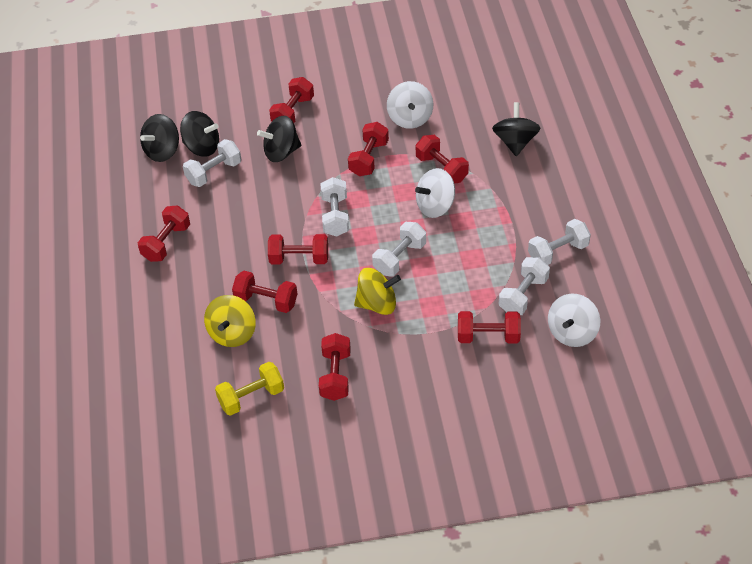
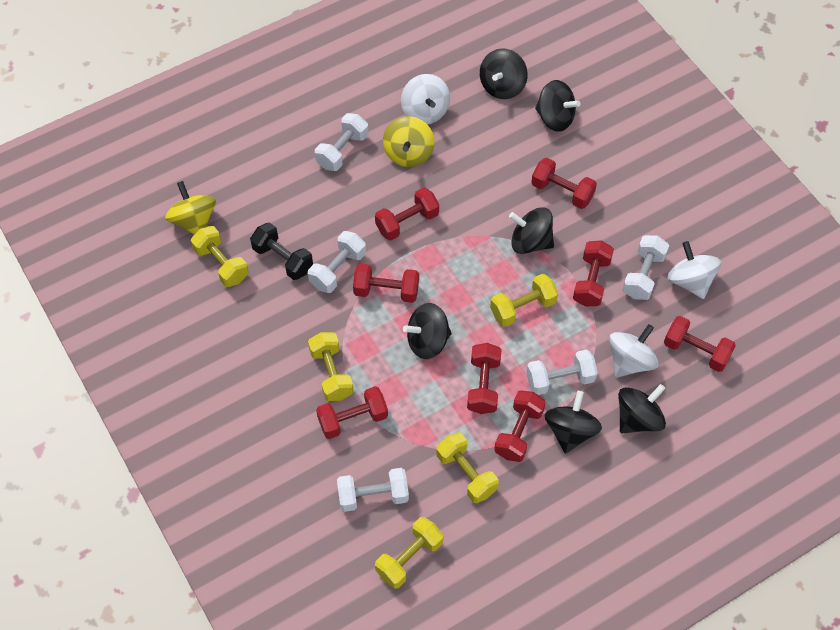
black dumbbell: 0 -> 1
black spinning top: 4 -> 6
yellow dumbbell: 1 -> 5

